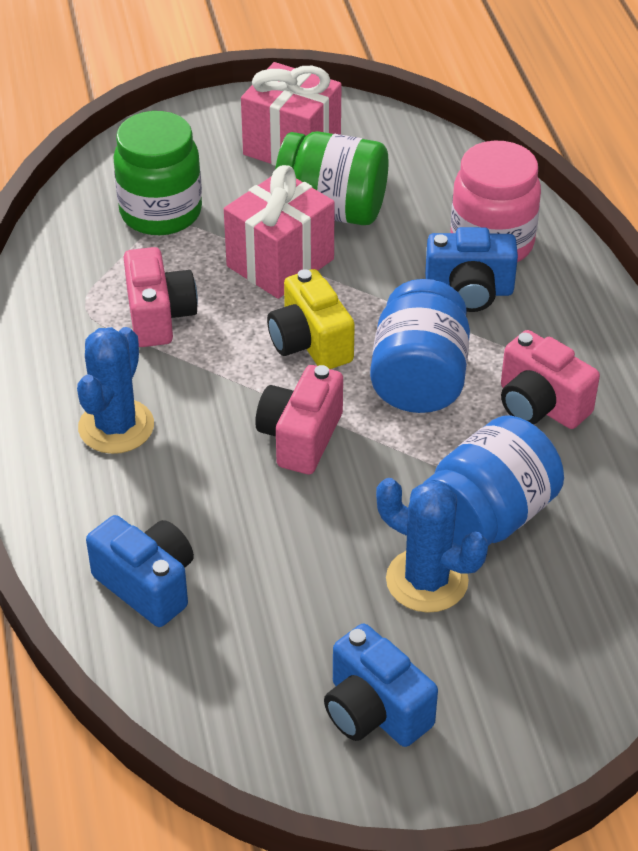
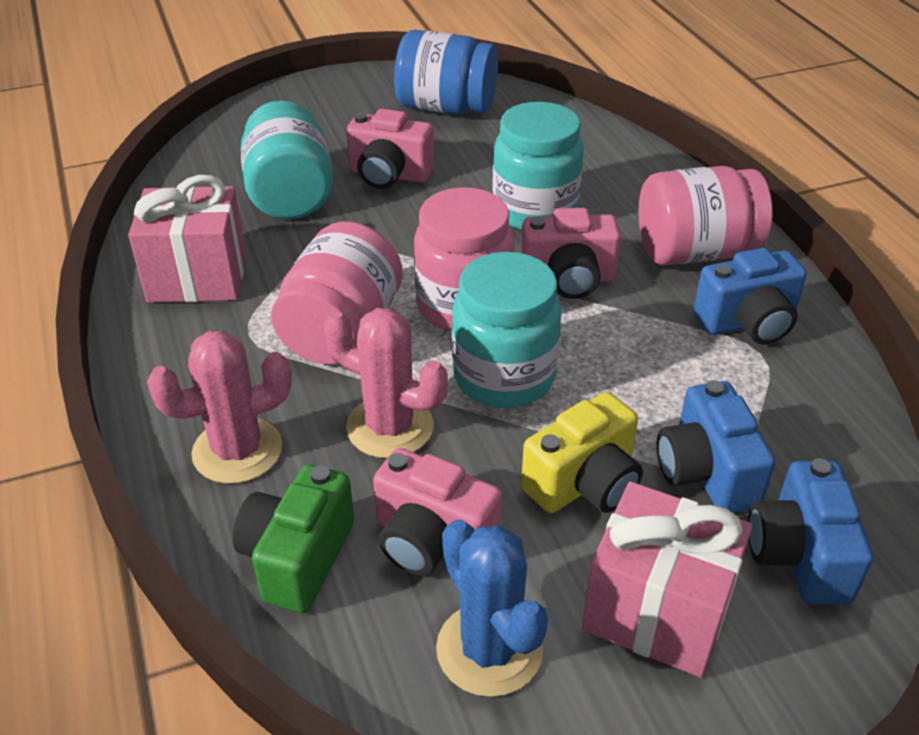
blue cactus: 2 -> 1
blue jar: 2 -> 1
green camera: 0 -> 1
green jar: 2 -> 0
pink cactus: 0 -> 2
pink jar: 1 -> 3
turquoise jar: 0 -> 3

